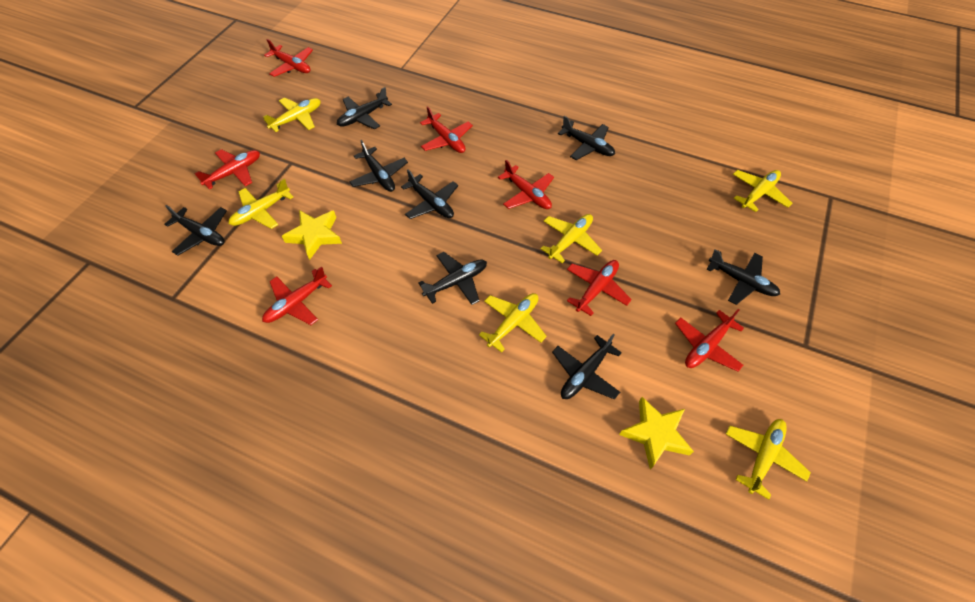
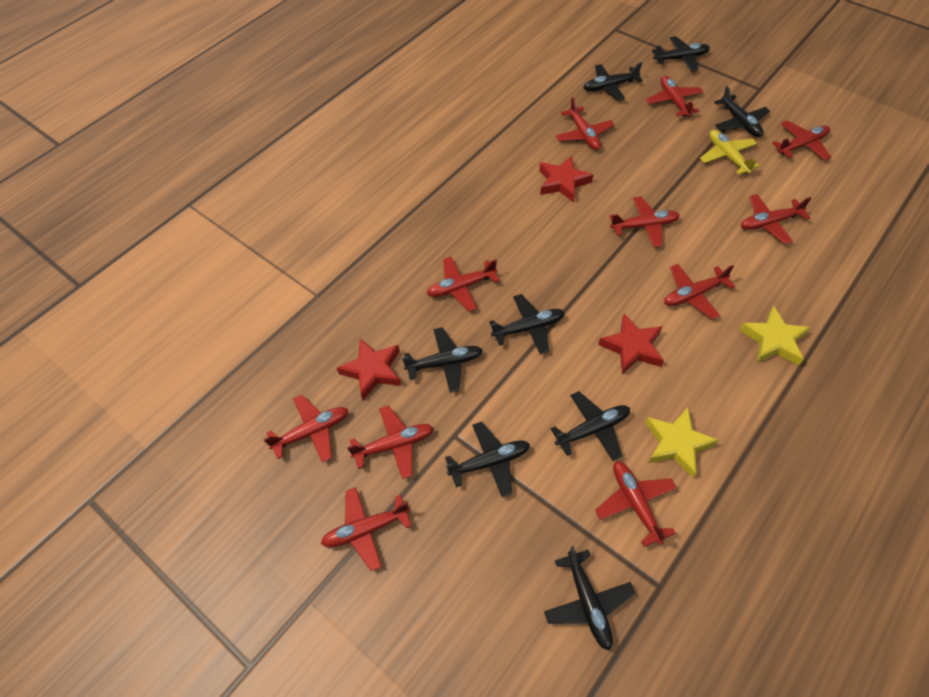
red plane: 7 -> 11
red star: 0 -> 3
yellow plane: 6 -> 1

